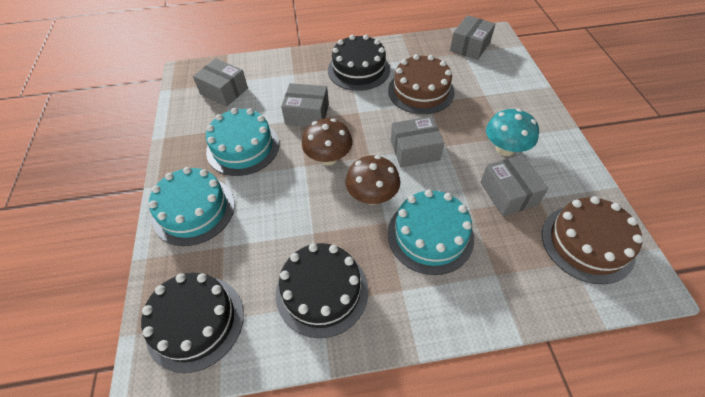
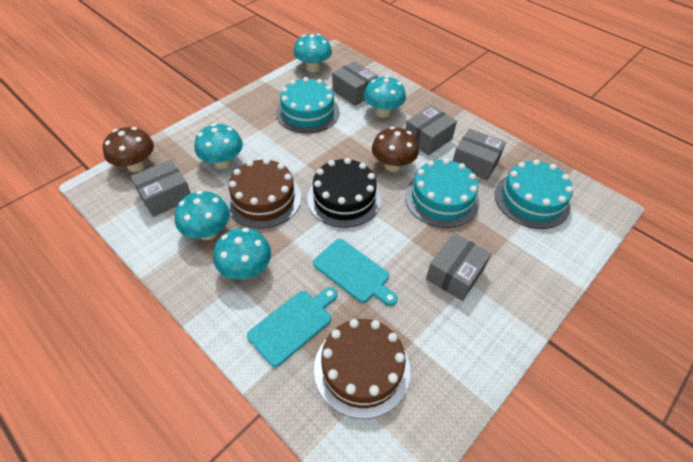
black cake: 3 -> 1
turquoise cutting board: 0 -> 2
turquoise mushroom: 1 -> 5

